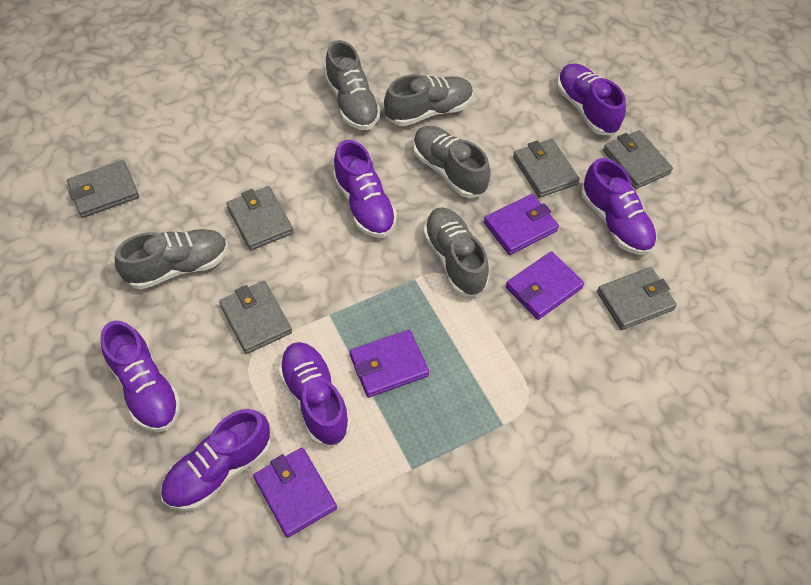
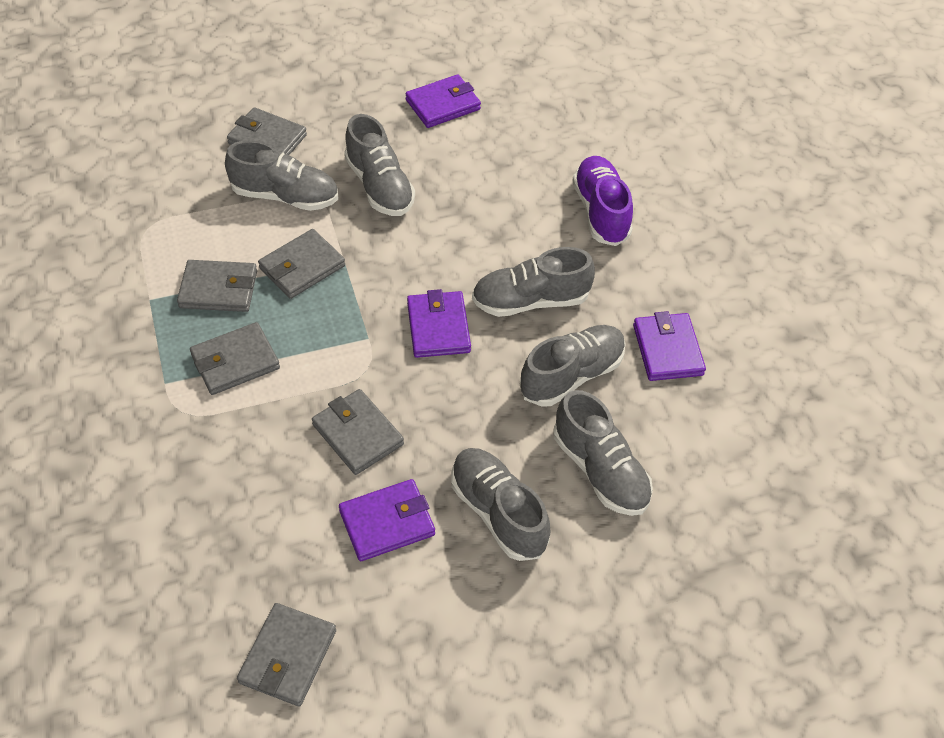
grey shoe: 5 -> 6
purple shoe: 6 -> 1

